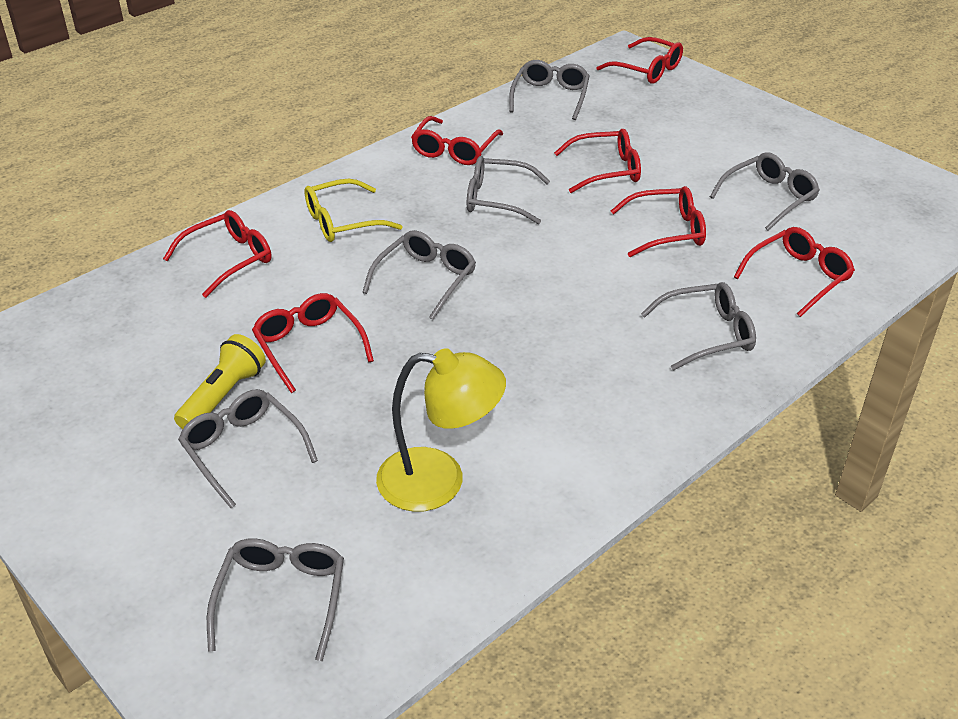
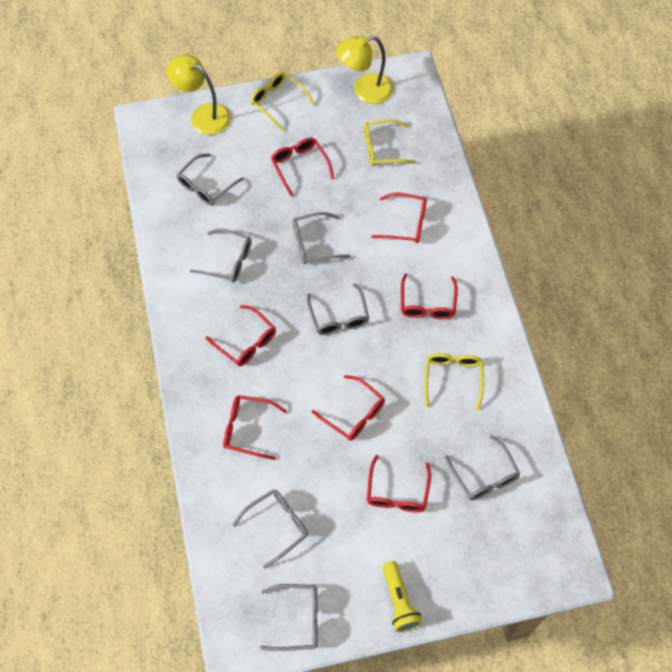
yellow glasses: 1 -> 3
yellow lamp: 1 -> 2

